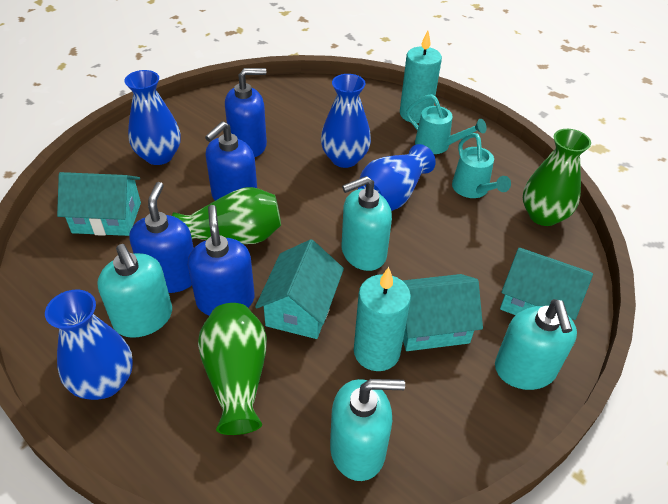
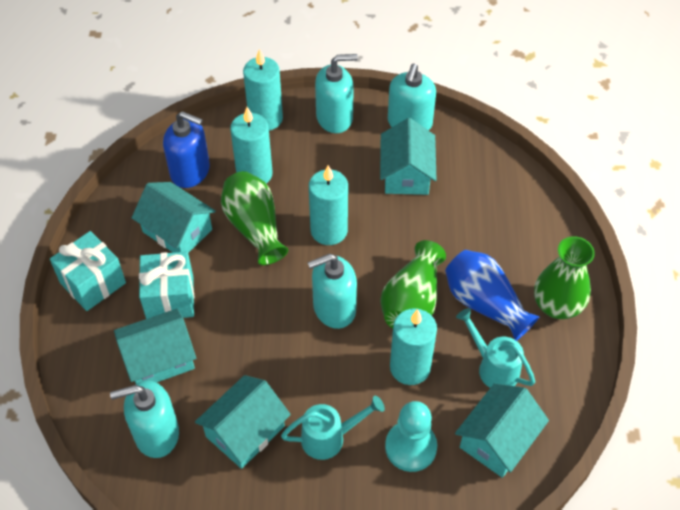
blue soap dispenser: 4 -> 1
blue vase: 4 -> 1
turquoise candle: 2 -> 4
turquoise gift: 0 -> 2
turquoise house: 4 -> 5
turquoise pawn: 0 -> 1

